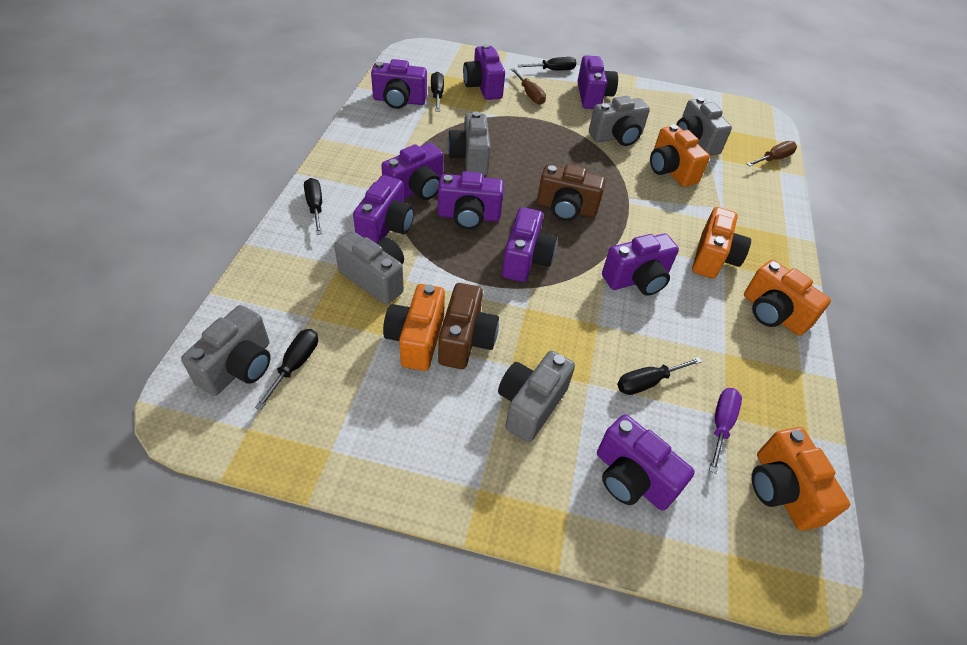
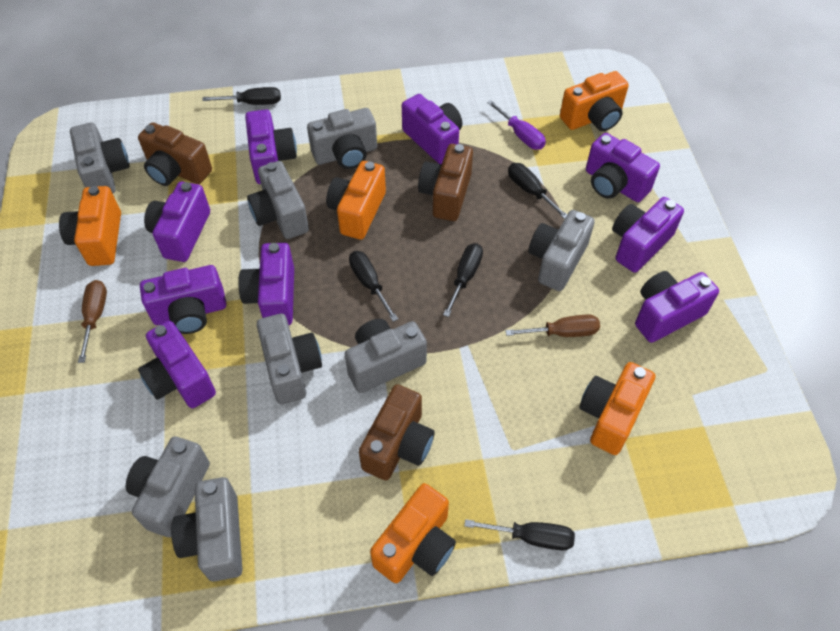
brown camera: 2 -> 3
grey camera: 6 -> 8

